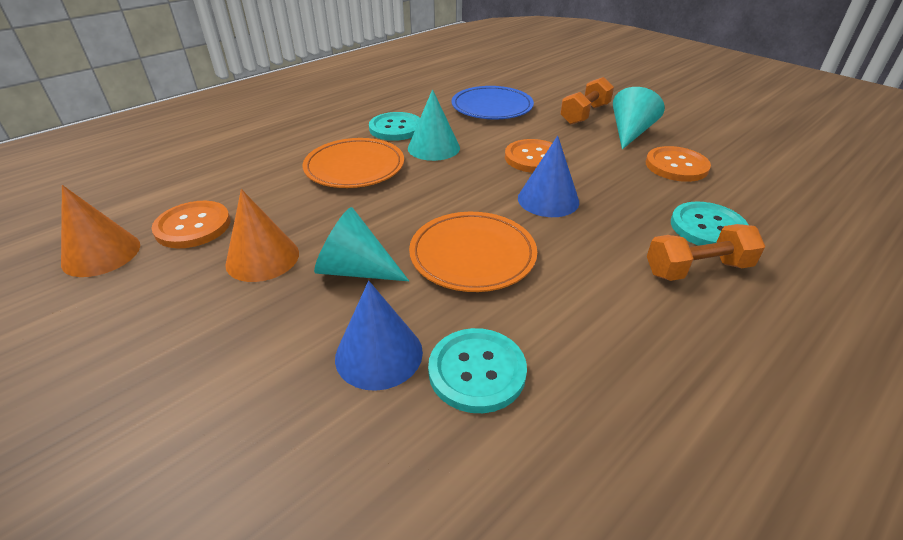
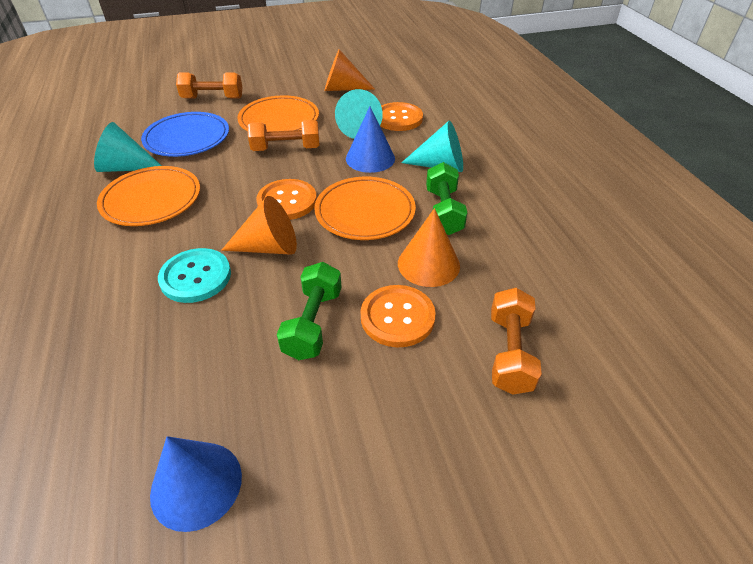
green dumbbell: 0 -> 2
orange cone: 2 -> 3
orange dumbbell: 2 -> 3
orange plate: 2 -> 3
turquoise button: 3 -> 1

